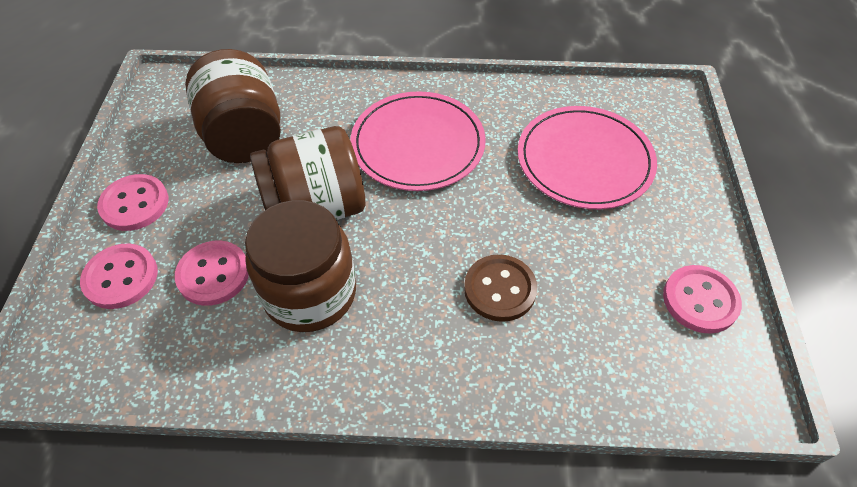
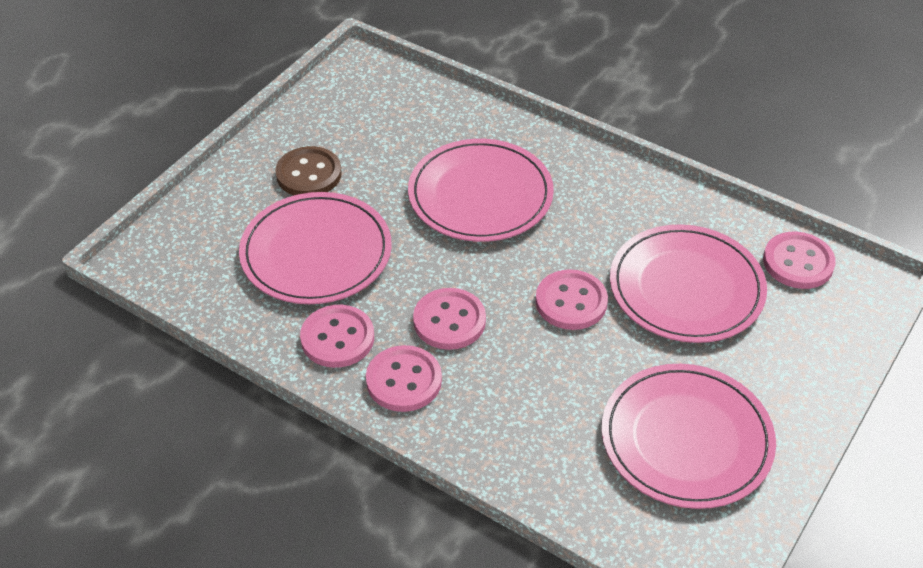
brown jar: 3 -> 0
pink button: 4 -> 5
pink plate: 2 -> 4

